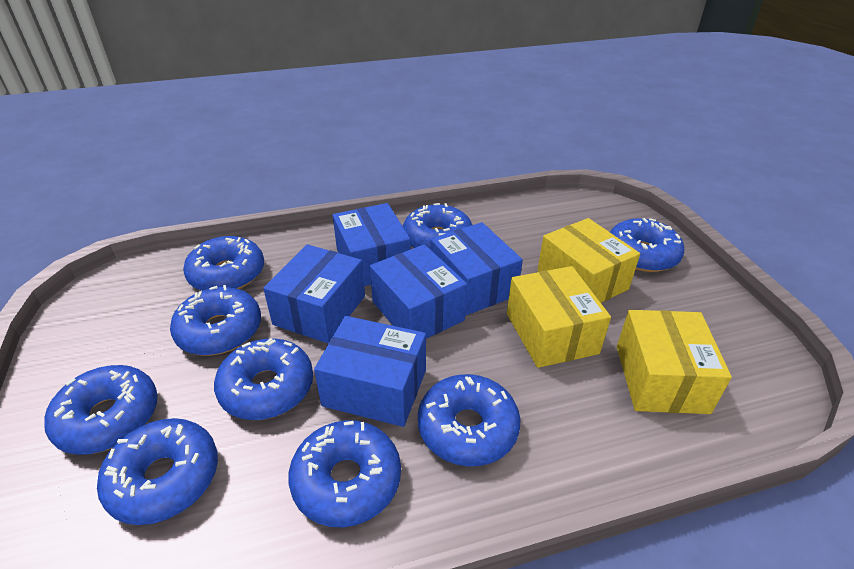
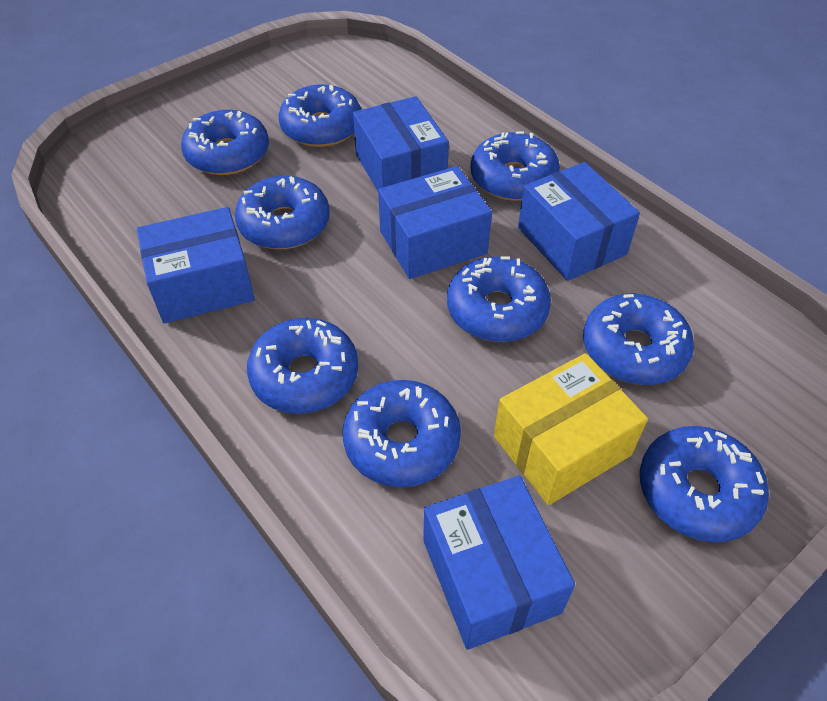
yellow box: 3 -> 1

